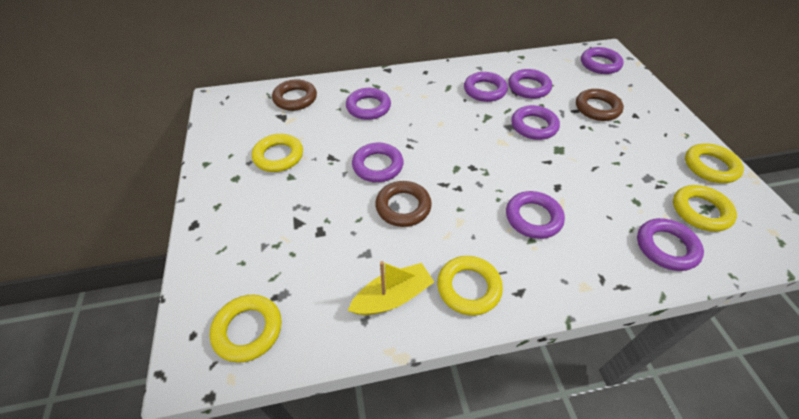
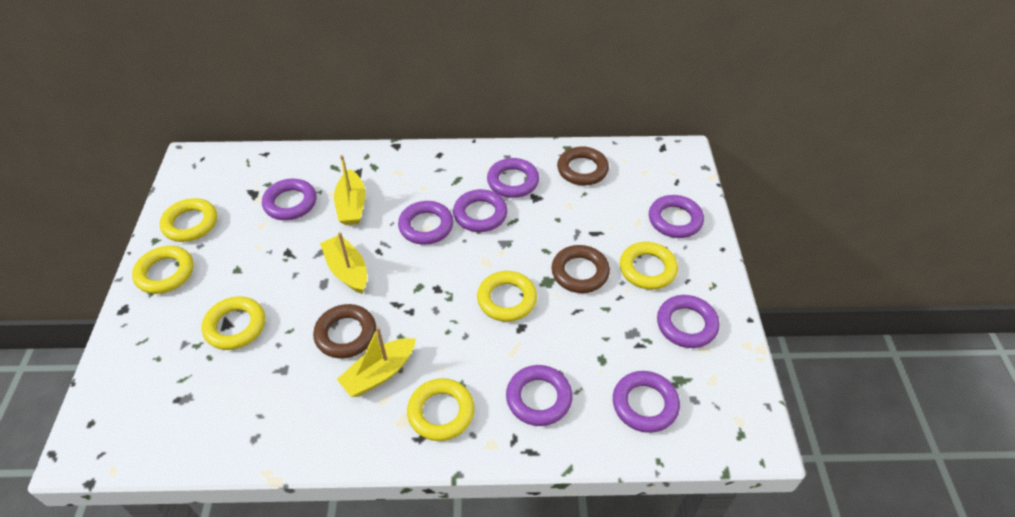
yellow boat: 1 -> 3
yellow ring: 5 -> 6

